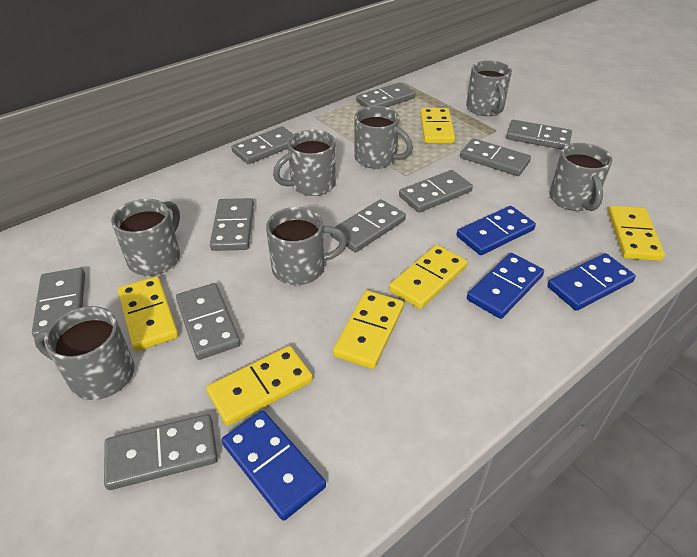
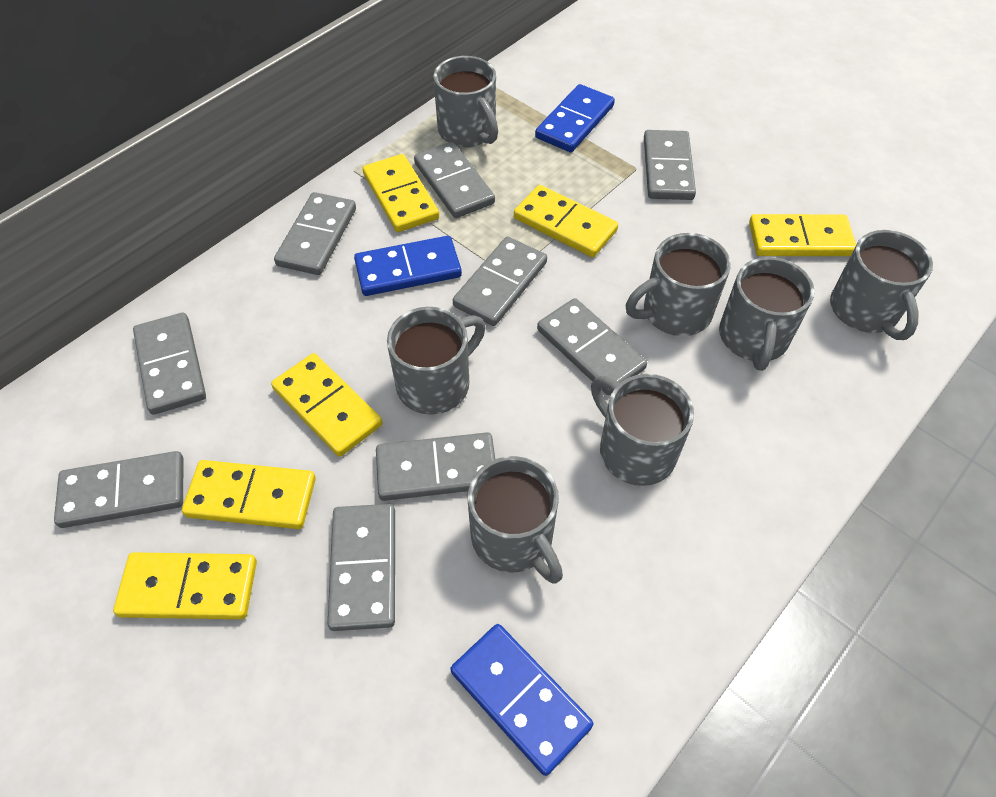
blue domino: 4 -> 3
grey domino: 10 -> 9

